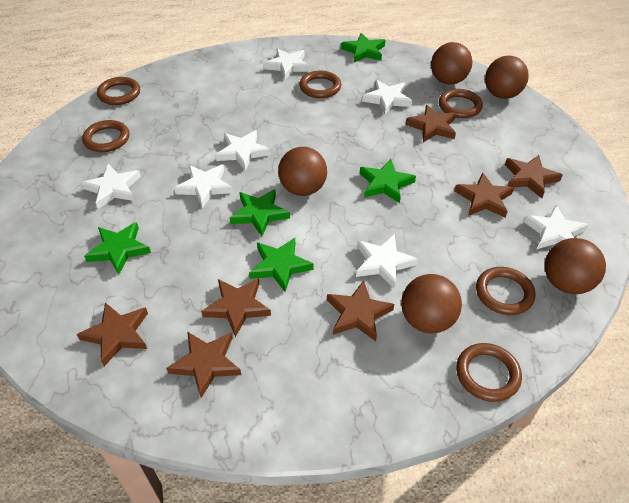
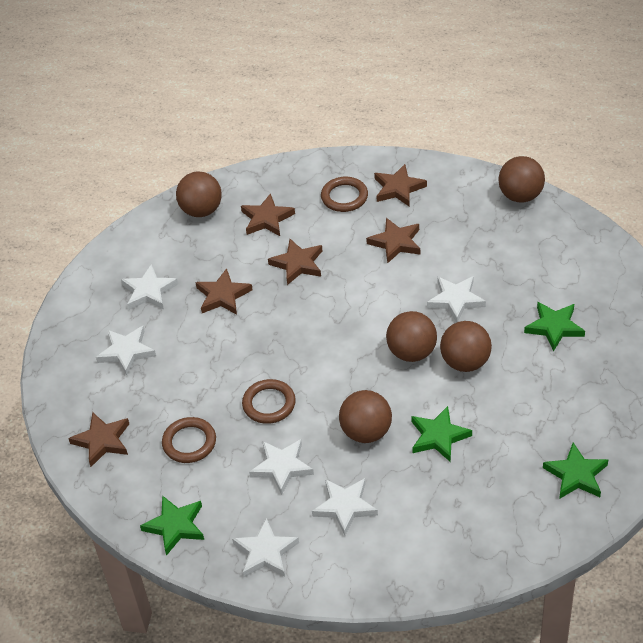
brown ring: 6 -> 3
brown star: 7 -> 6
green star: 5 -> 4
white star: 7 -> 6

